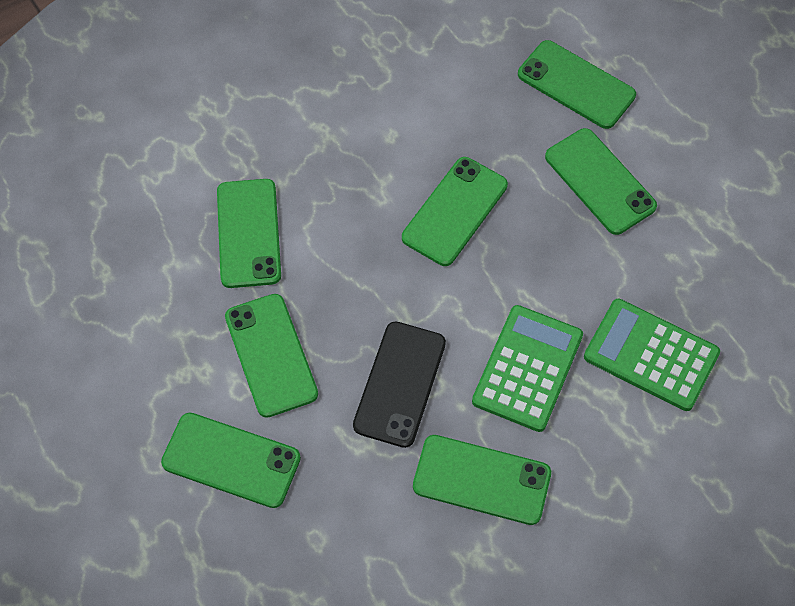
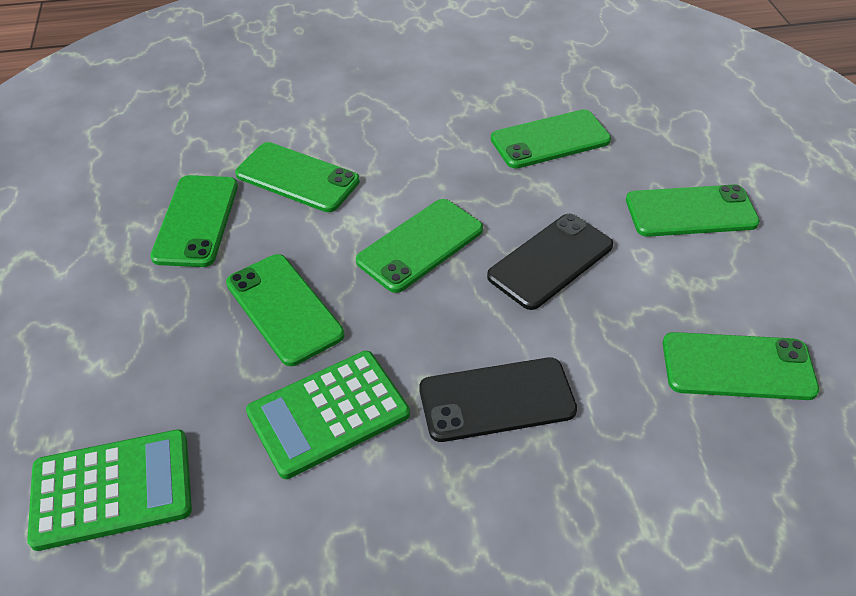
black phone: 1 -> 2

